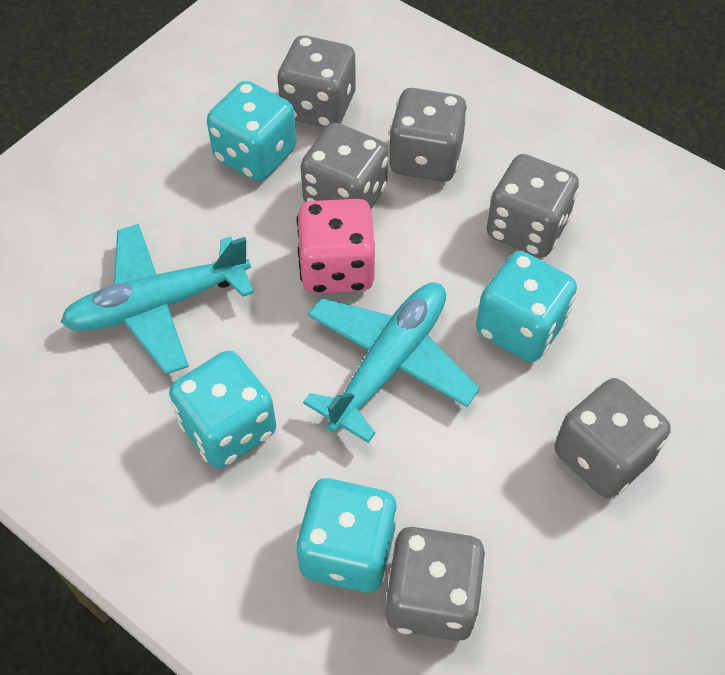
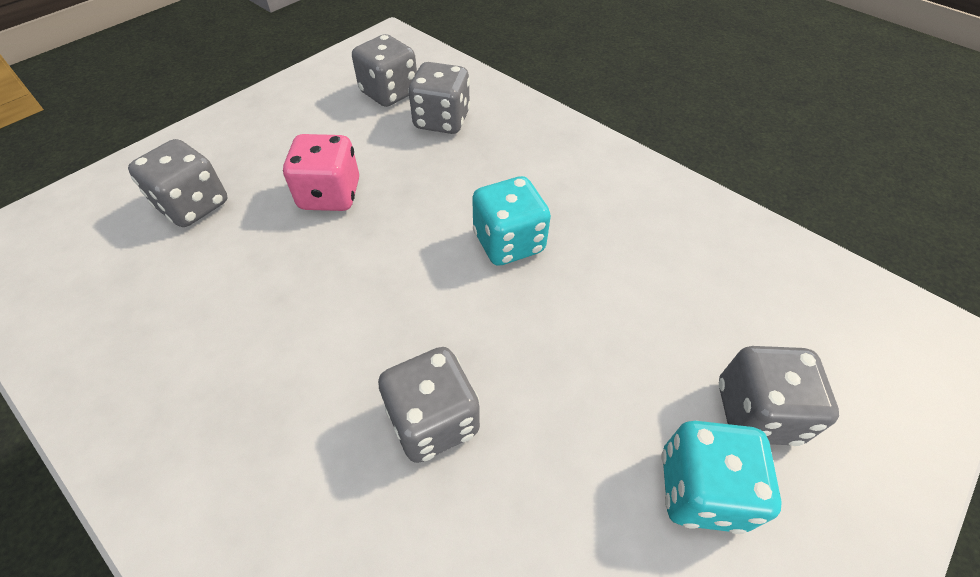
grey dice: 6 -> 5
turquoise dice: 4 -> 2
turquoise plane: 2 -> 0

